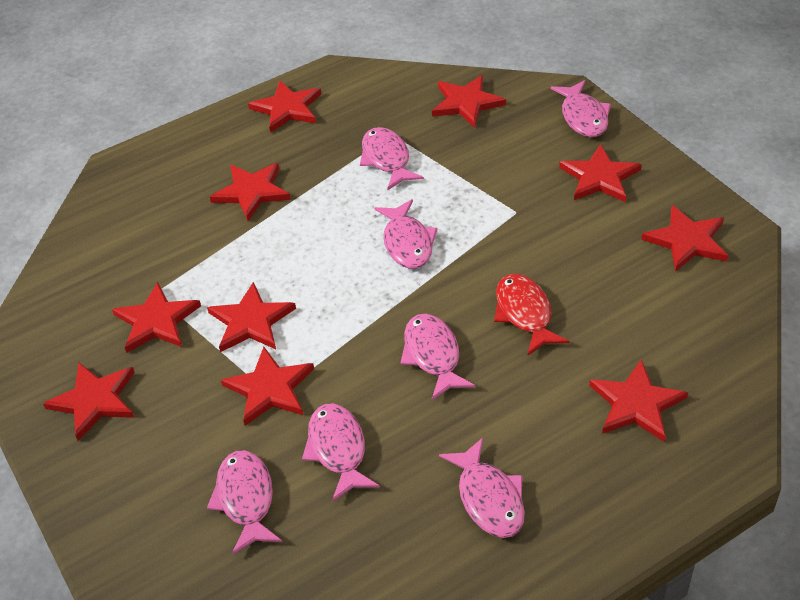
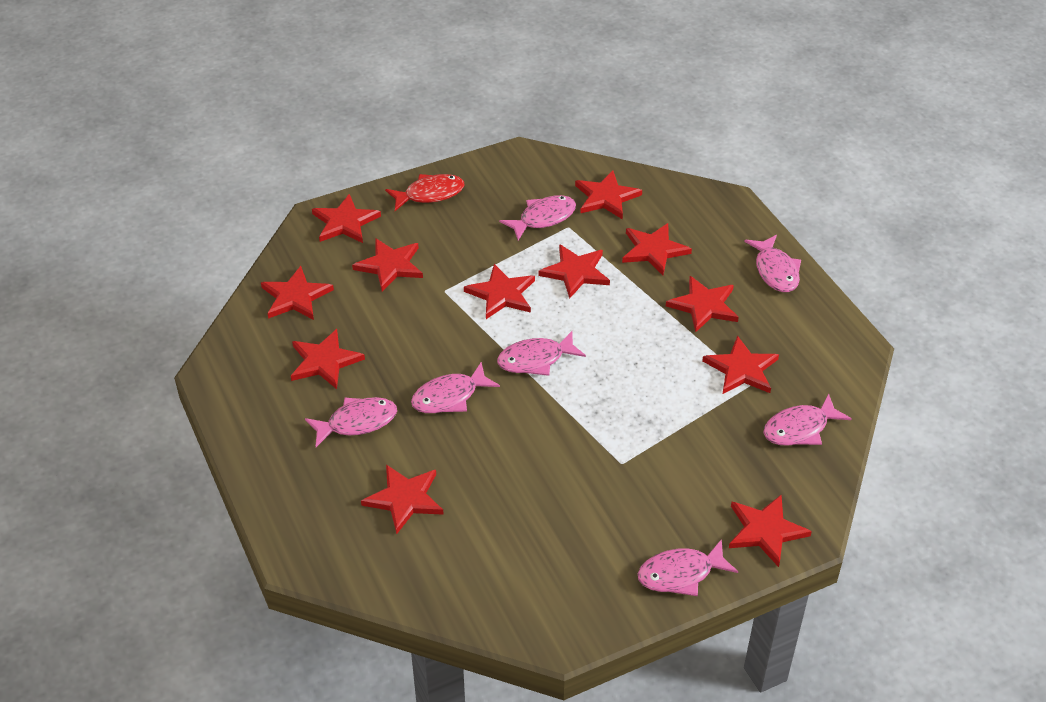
red star: 10 -> 12

